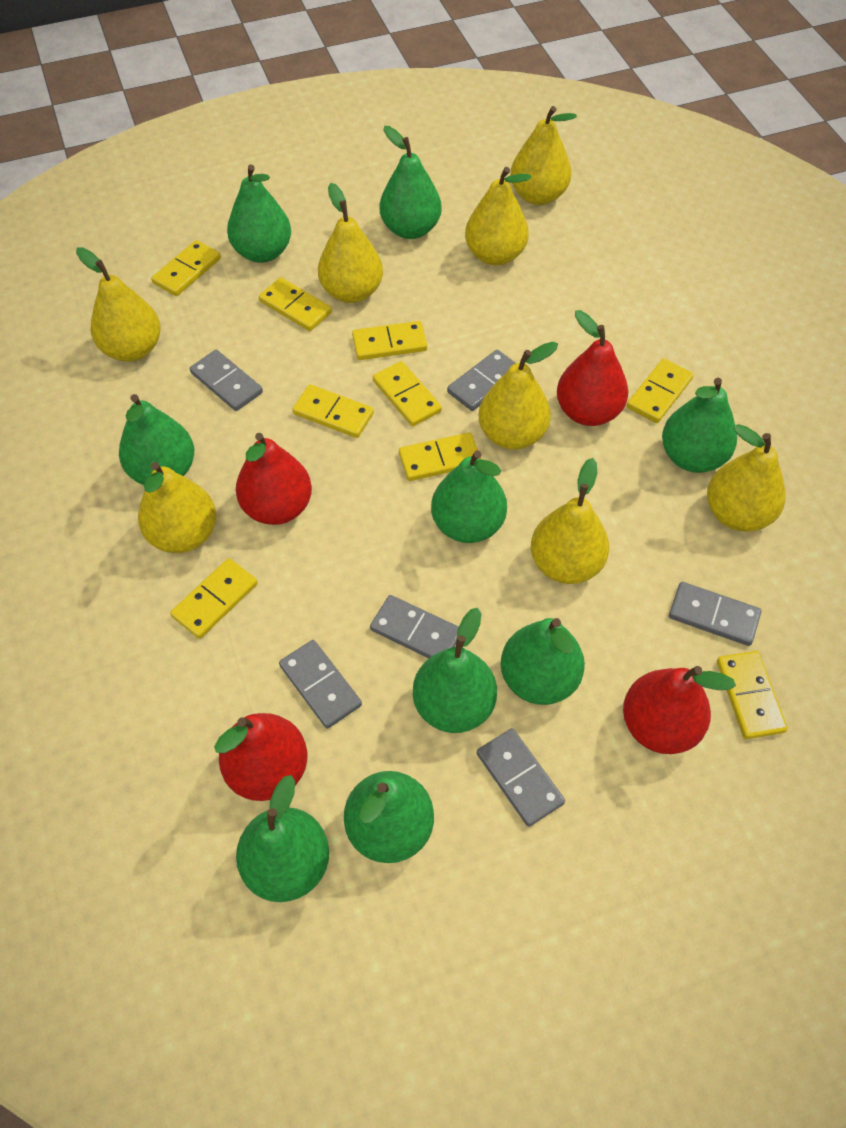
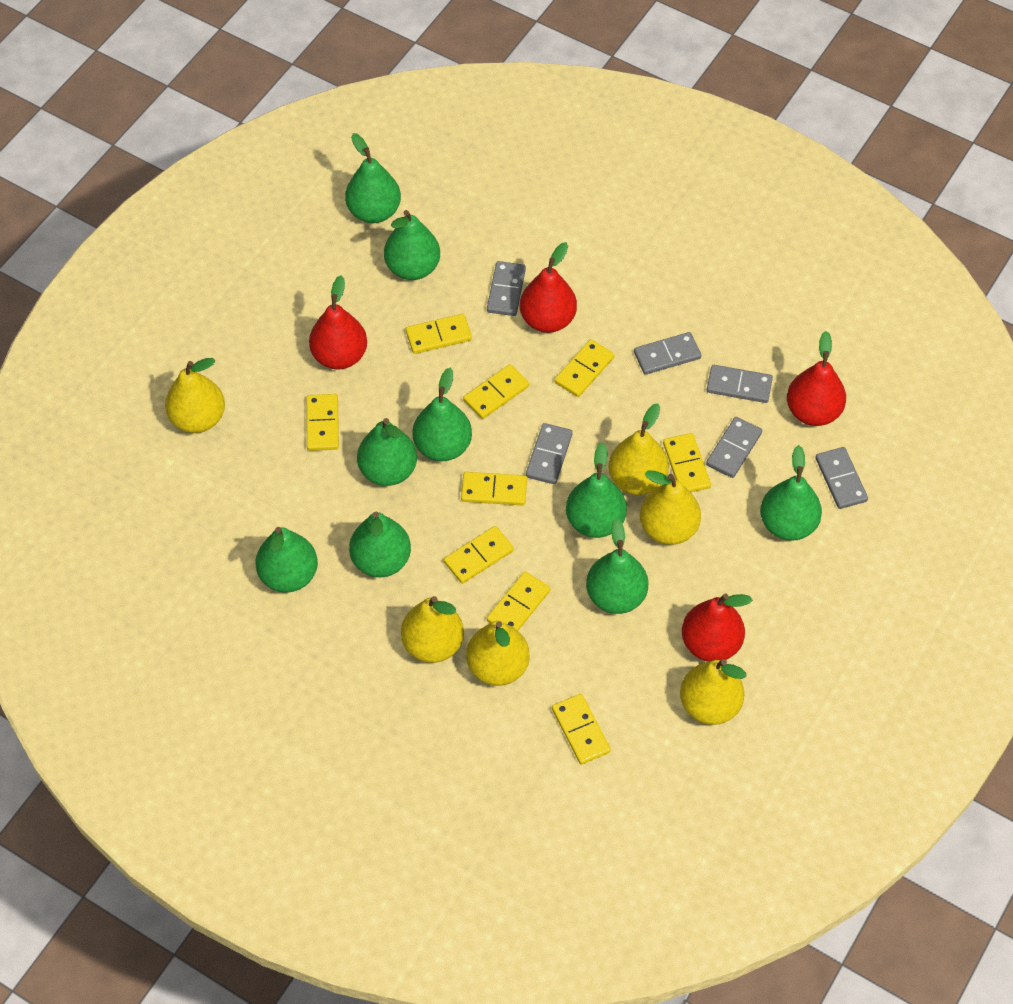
yellow pear: 8 -> 6

